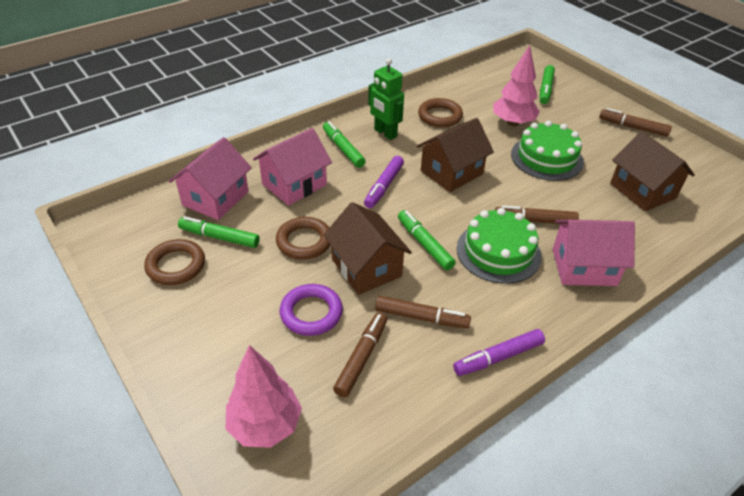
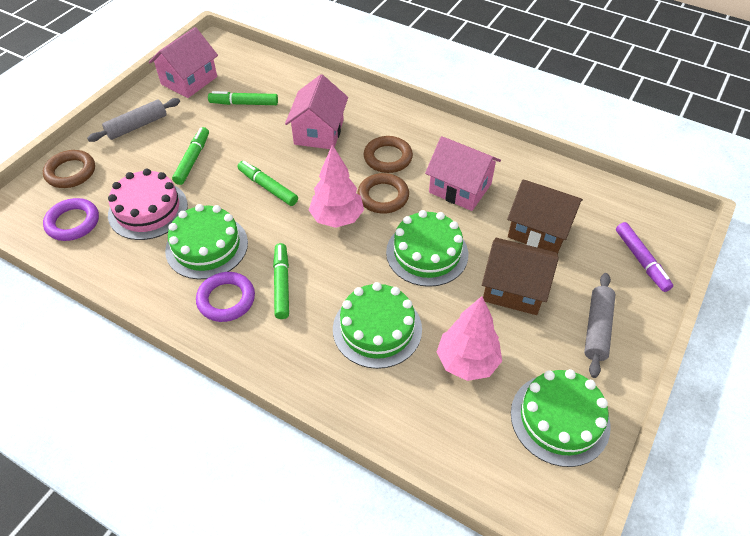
brown house: 3 -> 2
brown marker: 4 -> 0
green cake: 2 -> 4
green robot: 1 -> 0
grey rolling pin: 0 -> 2
pink cake: 0 -> 1
purple marker: 2 -> 1
purple ring: 1 -> 2

